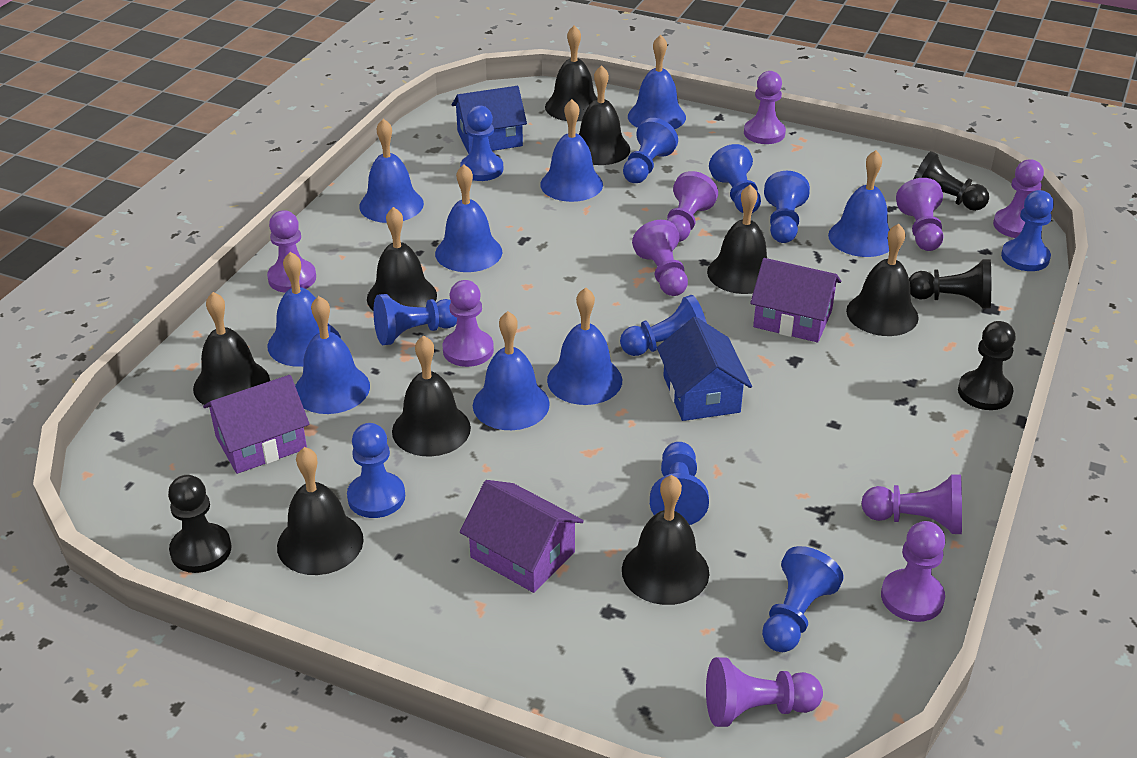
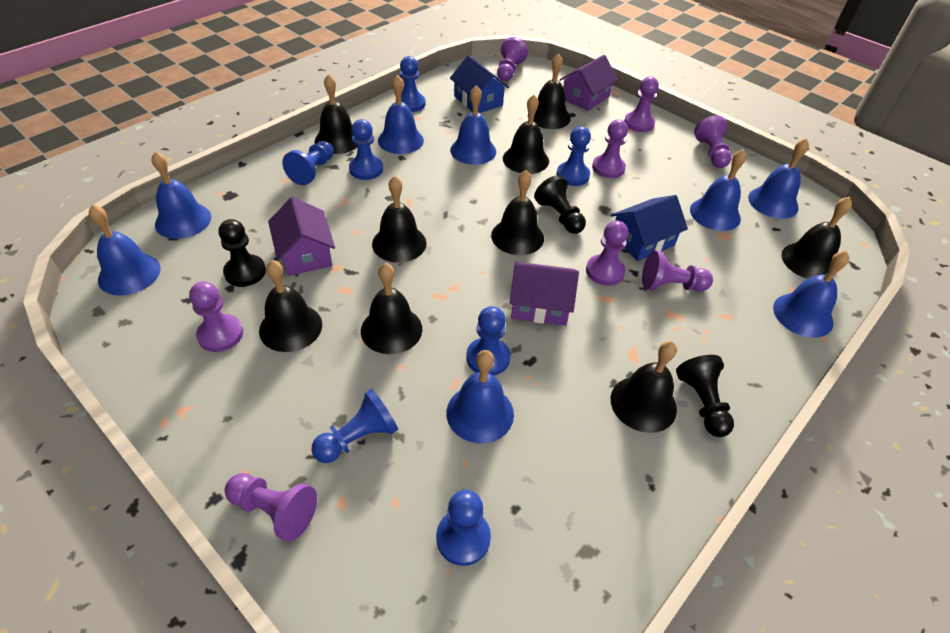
black pawn: 4 -> 3
blue bell: 9 -> 8
blue pawn: 10 -> 7
purple pawn: 10 -> 8

